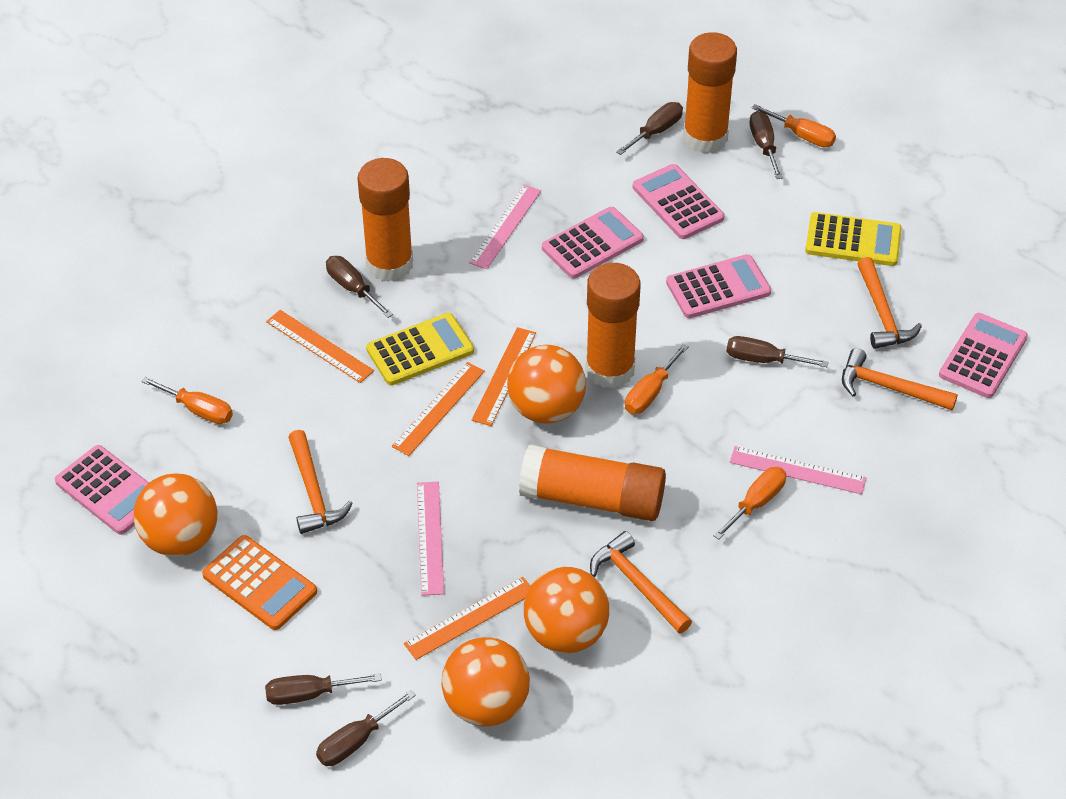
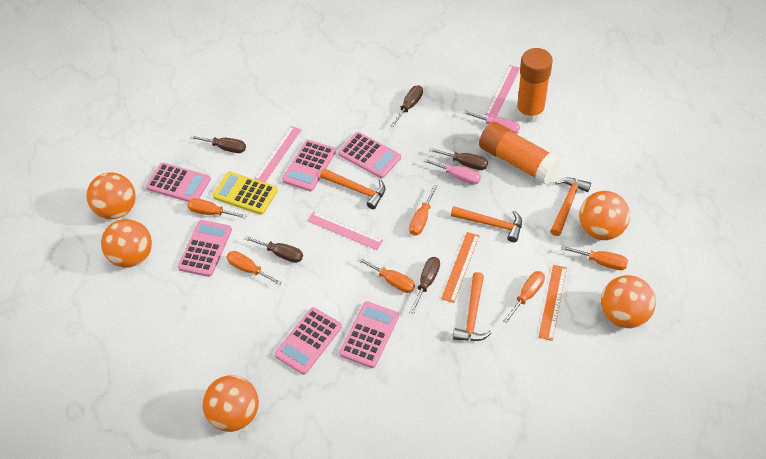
brown screwdriver: 6 -> 5
orange ball: 4 -> 5
orange calculator: 1 -> 0
orange glue stick: 4 -> 2
orange ruler: 4 -> 2
orange screwdriver: 4 -> 6
pink calculator: 5 -> 6
pink screwdriver: 0 -> 2
yellow calculator: 2 -> 1

